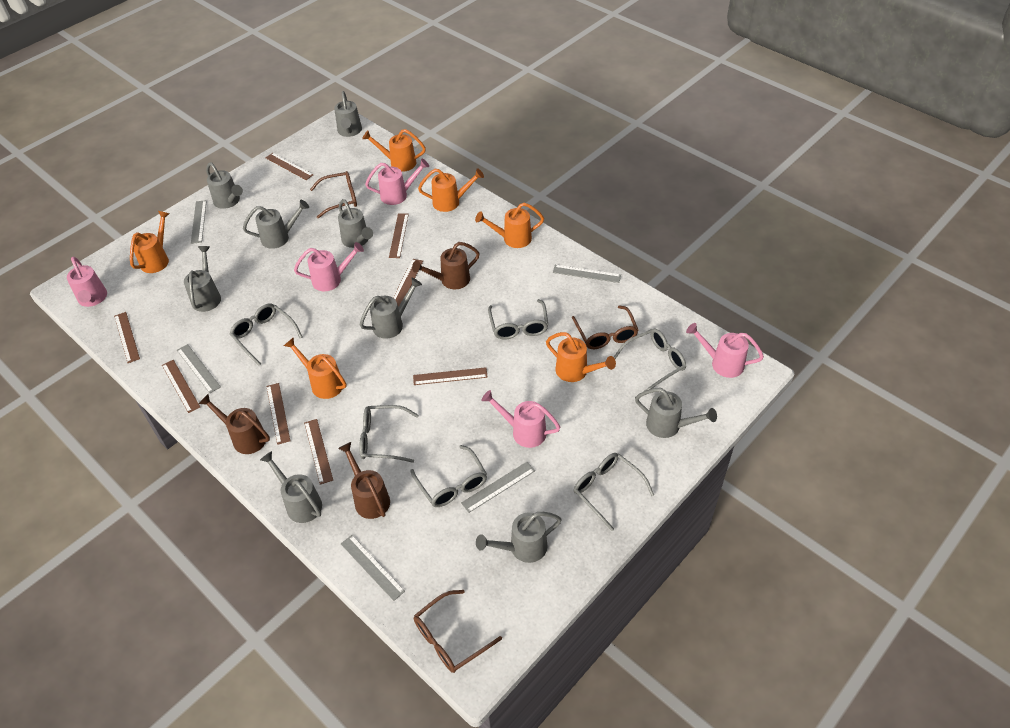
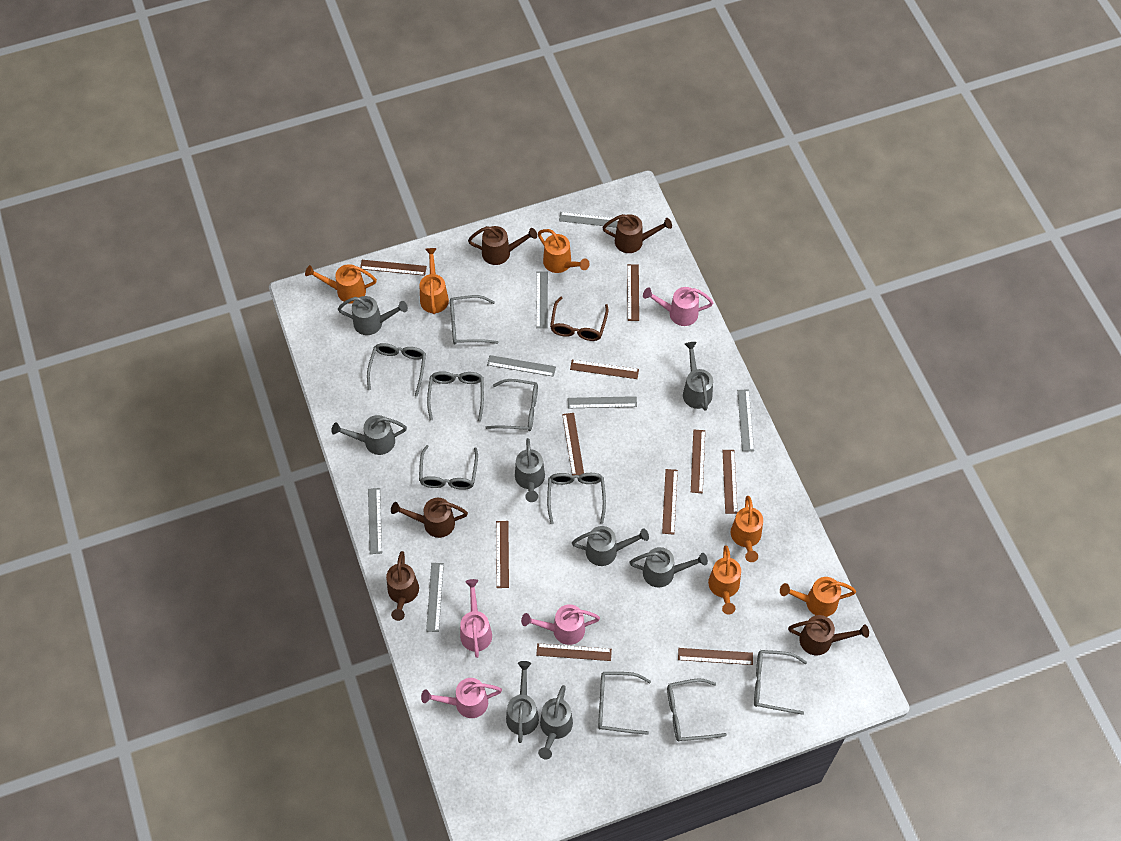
brown glasses: 3 -> 1
brown ruler: 8 -> 10
brown watering can: 3 -> 5
grey glasses: 6 -> 9
grey ruler: 5 -> 7
grey watering can: 9 -> 8
pink watering can: 5 -> 4

